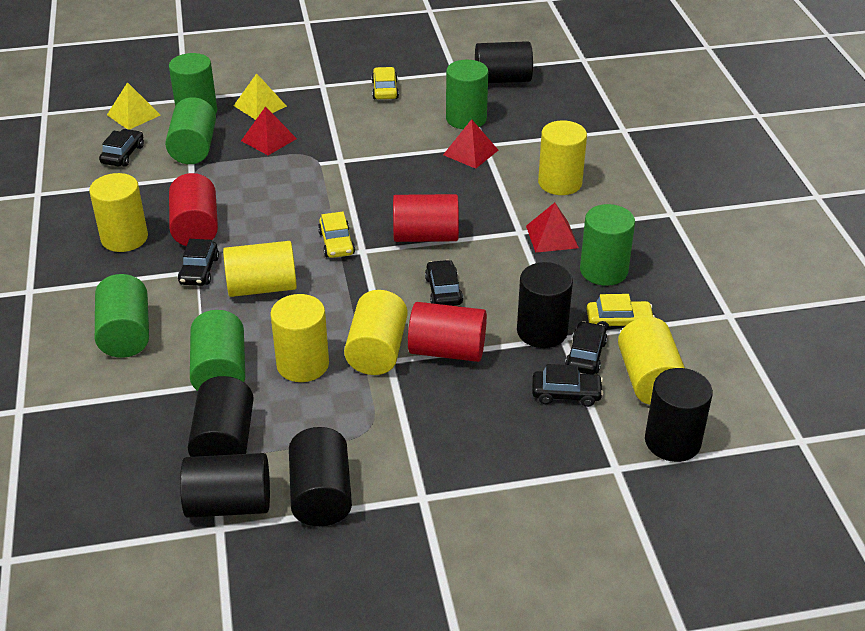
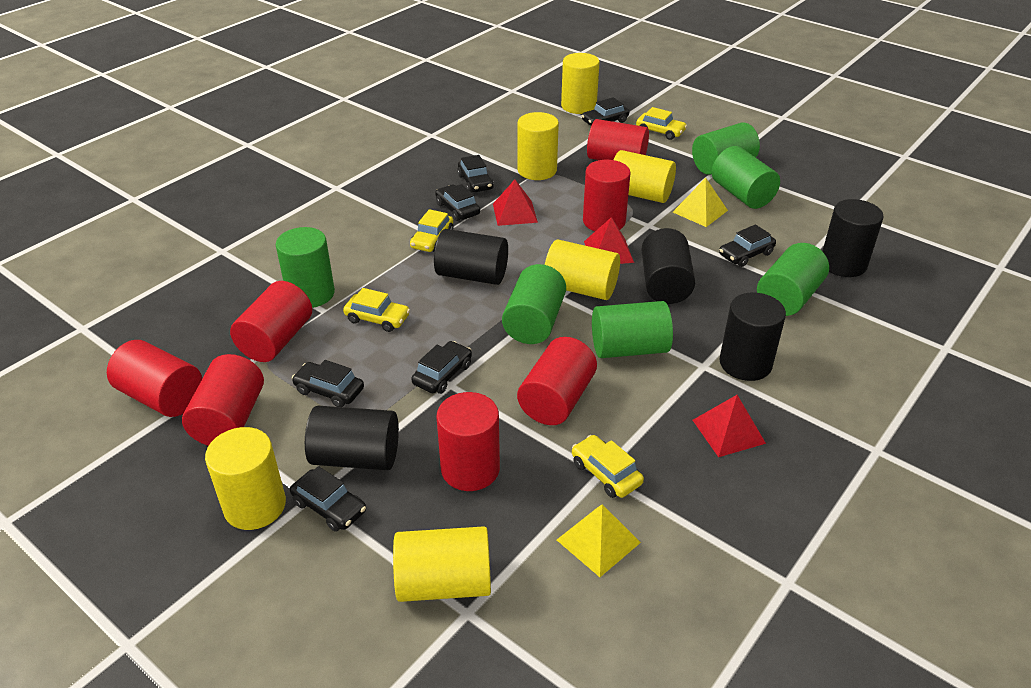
black car: 5 -> 7
black cylinder: 6 -> 5
red cylinder: 3 -> 7
yellow car: 3 -> 4

